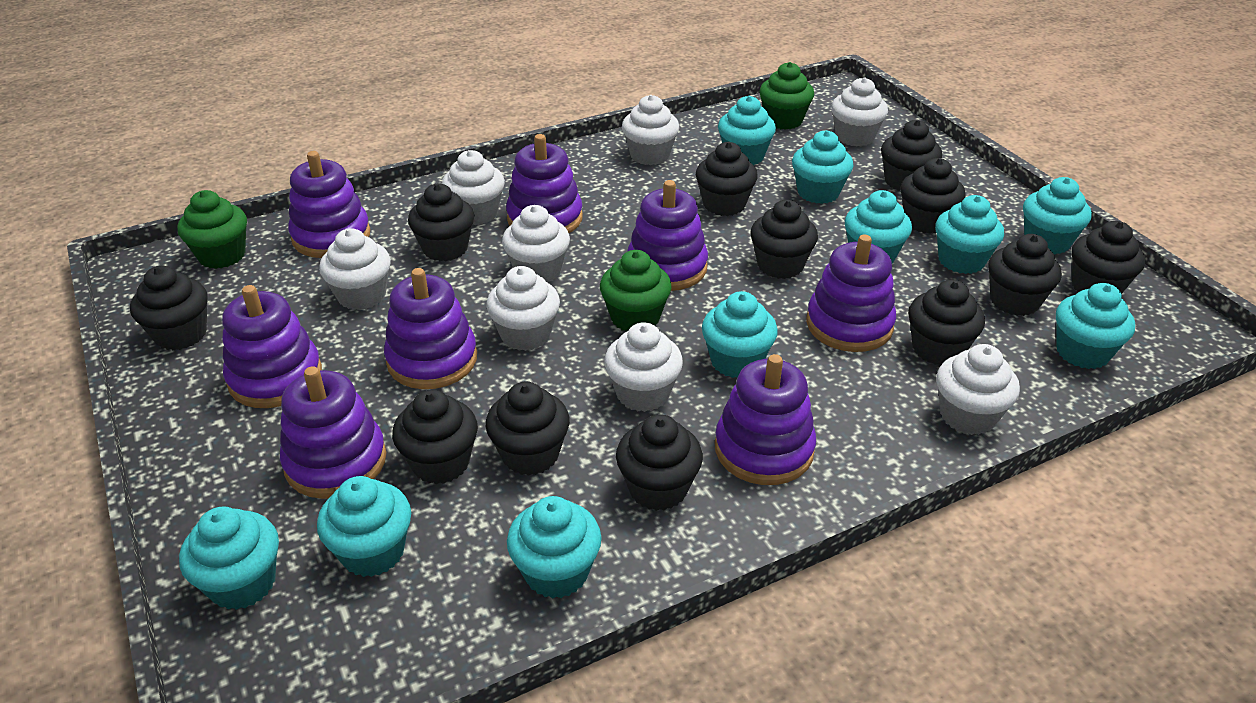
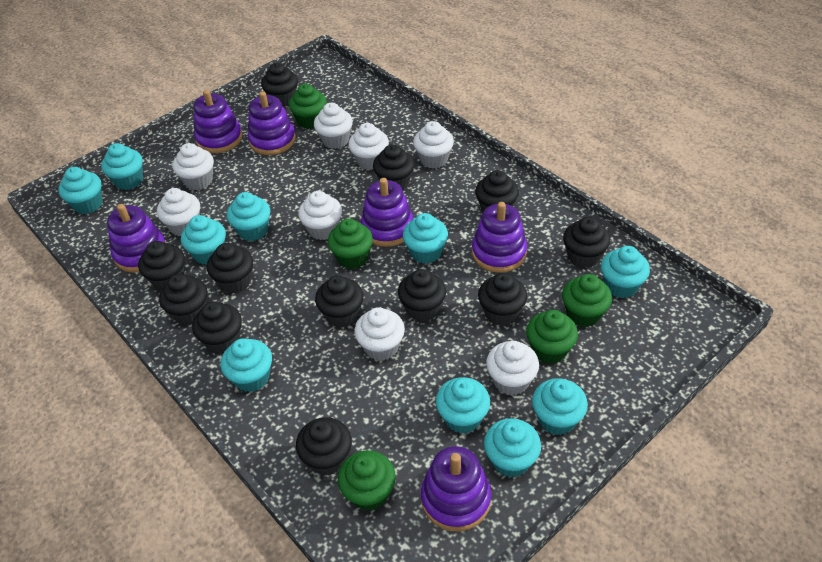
green cupcake: 3 -> 5
purple stacking toy: 8 -> 6

